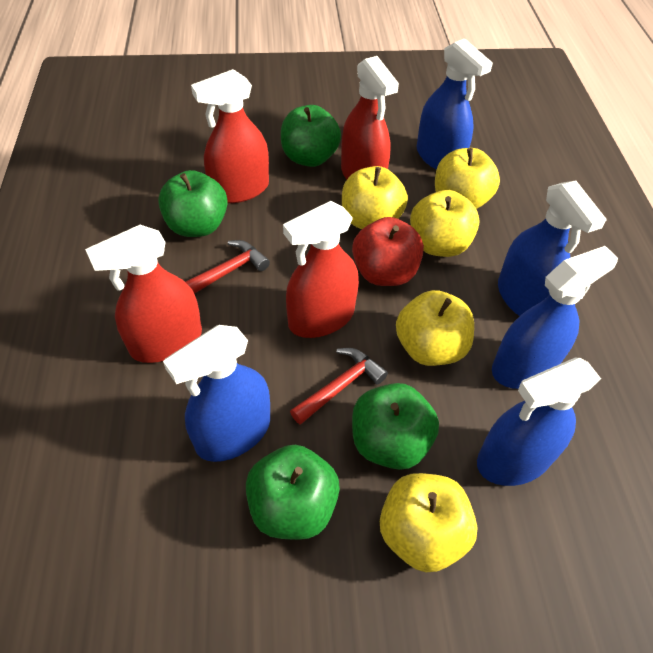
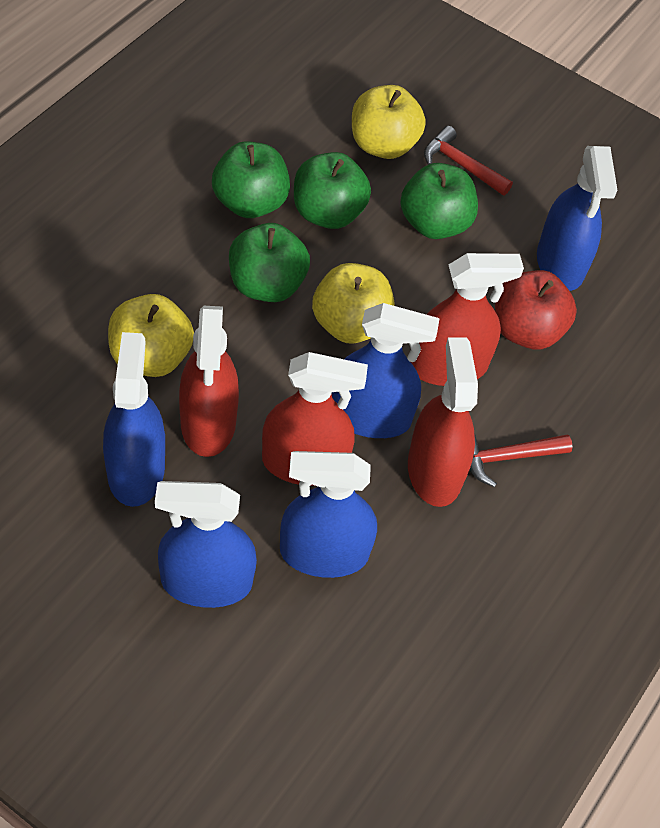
yellow apple: 5 -> 3

